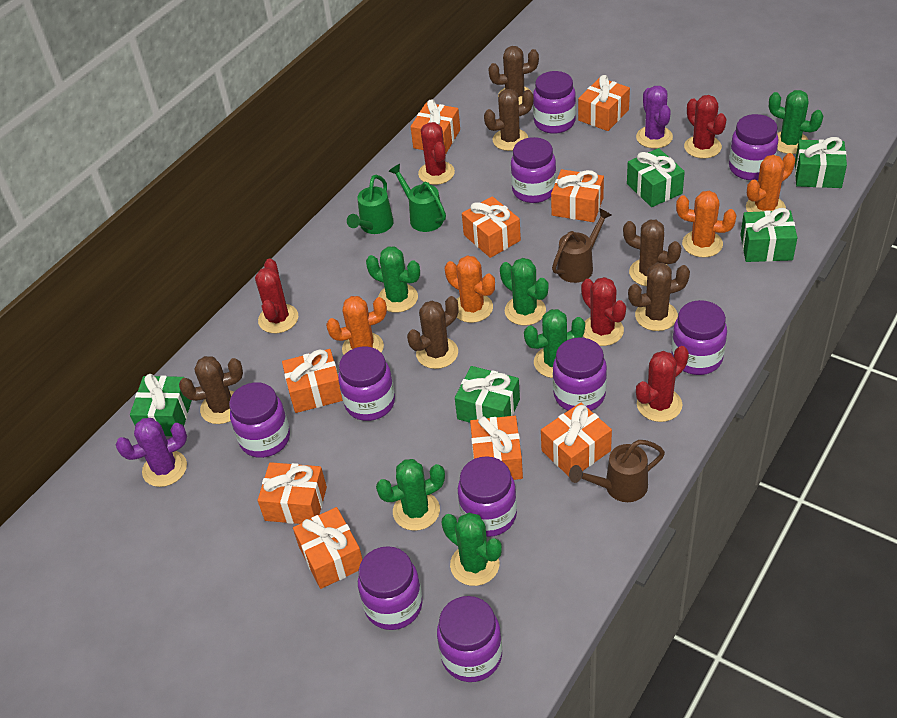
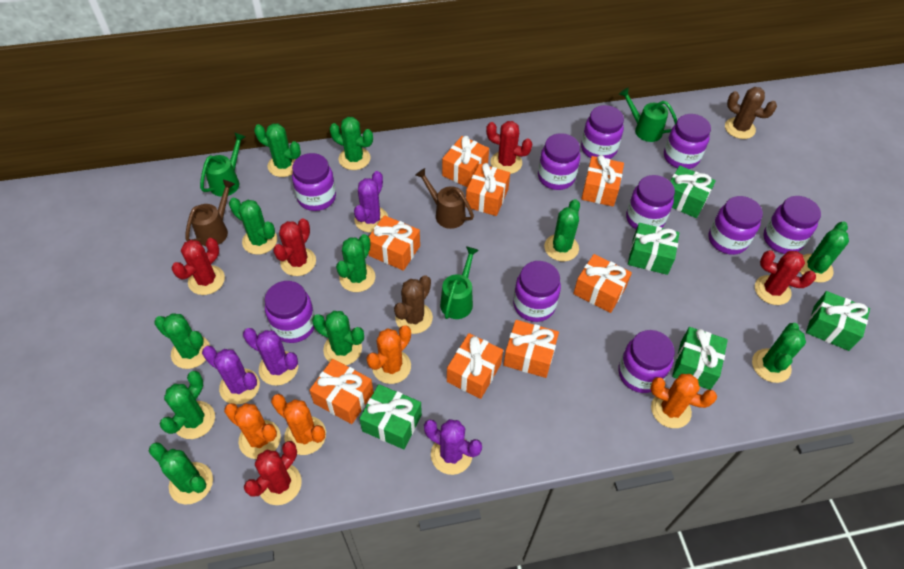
brown cactus: 6 -> 2
green cactus: 6 -> 11
green watering can: 2 -> 3
orange gift: 9 -> 8
purple cactus: 2 -> 4

